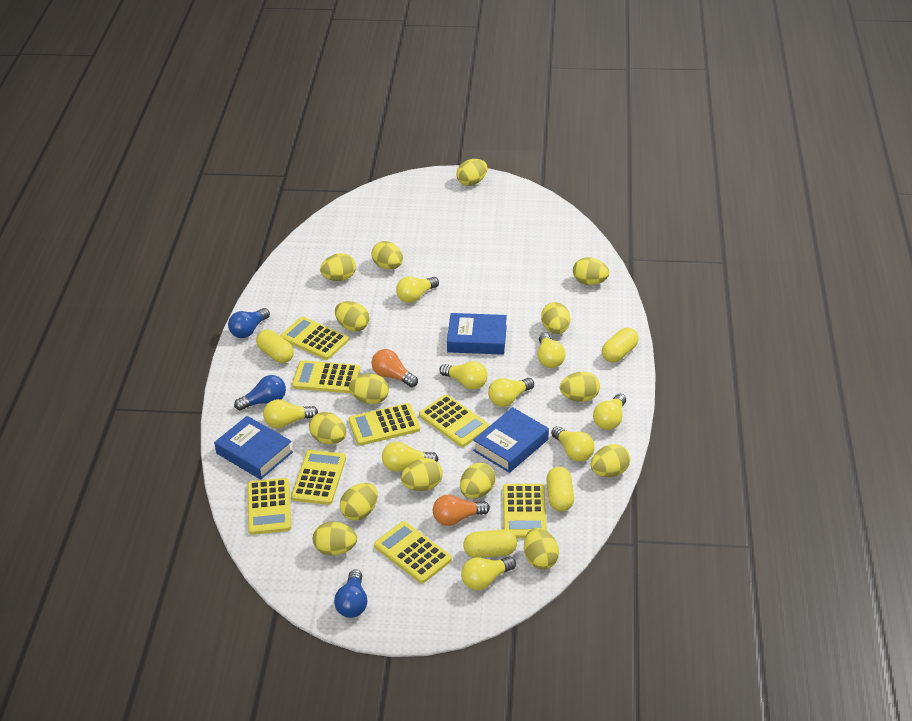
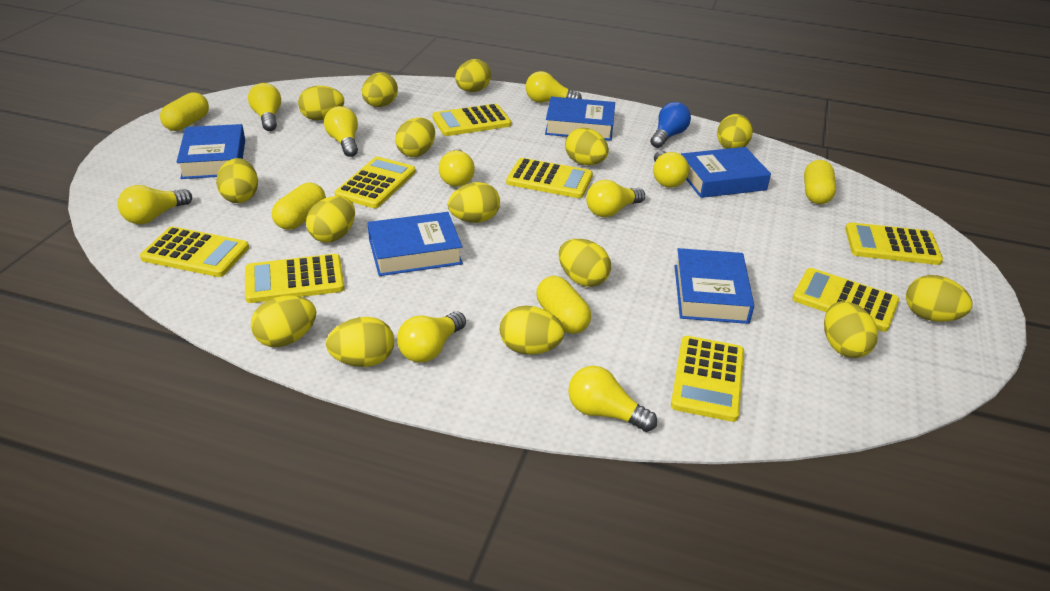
blue book: 3 -> 5
blue light bulb: 3 -> 1
orange light bulb: 2 -> 0

